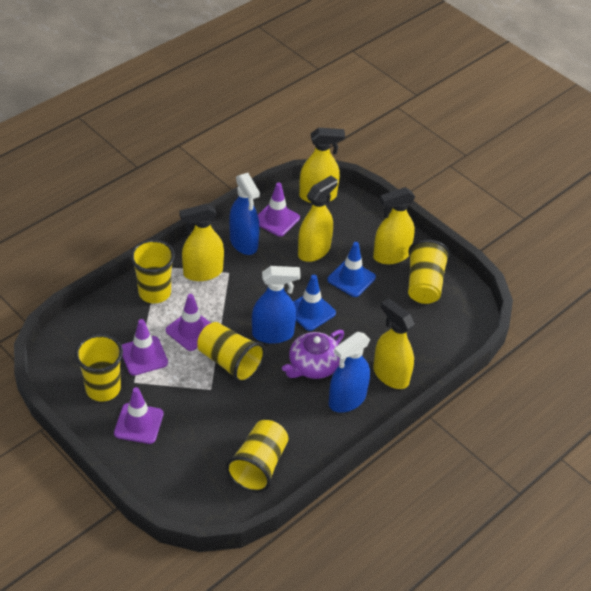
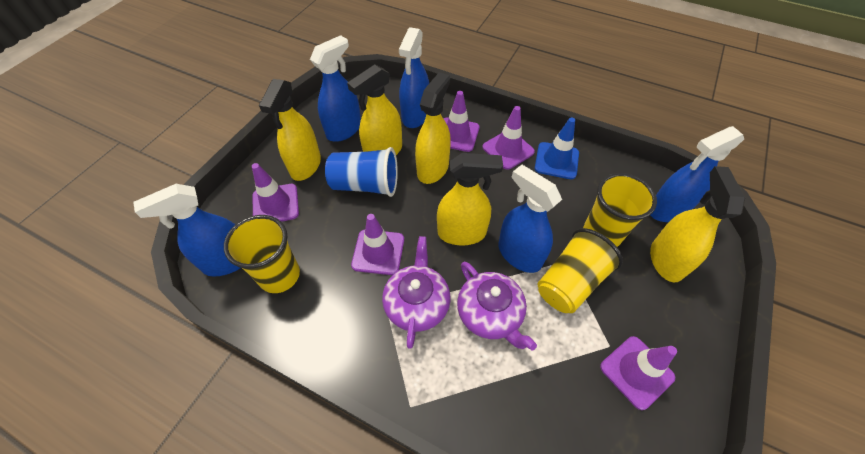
blue cup: 0 -> 1
blue spray bottle: 3 -> 5
blue traffic cone: 2 -> 1
purple teapot: 1 -> 2
purple traffic cone: 4 -> 5
yellow cup: 5 -> 3

